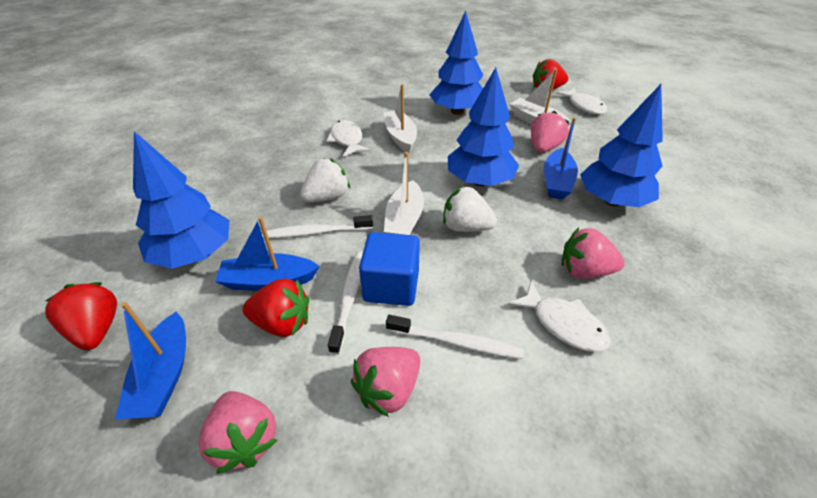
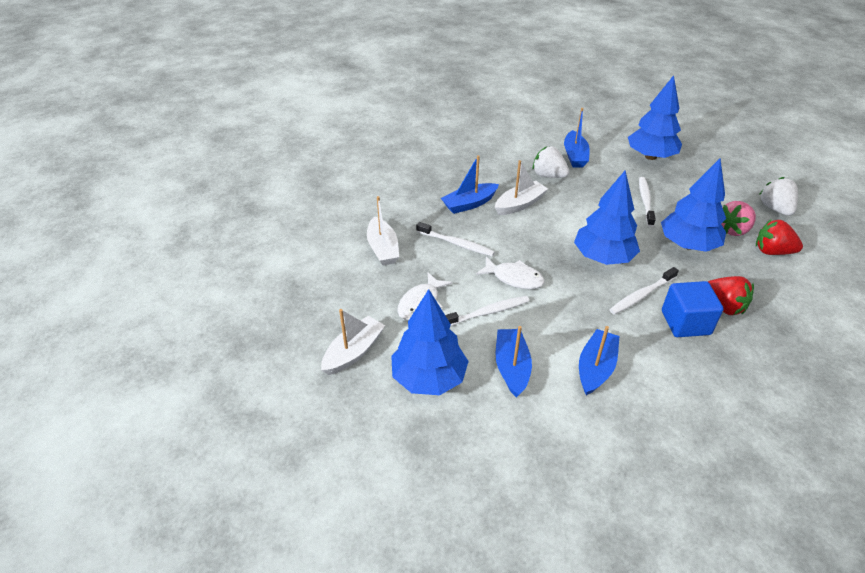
blue boat: 3 -> 4
pink strawberry: 4 -> 1
red strawberry: 3 -> 2
white fish: 3 -> 2
white toothbrush: 3 -> 4

